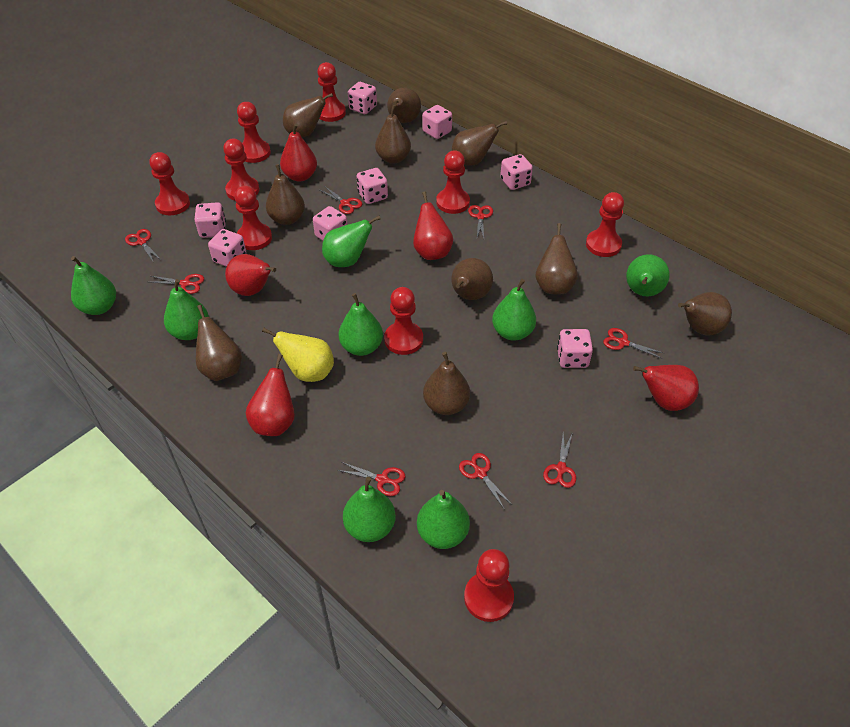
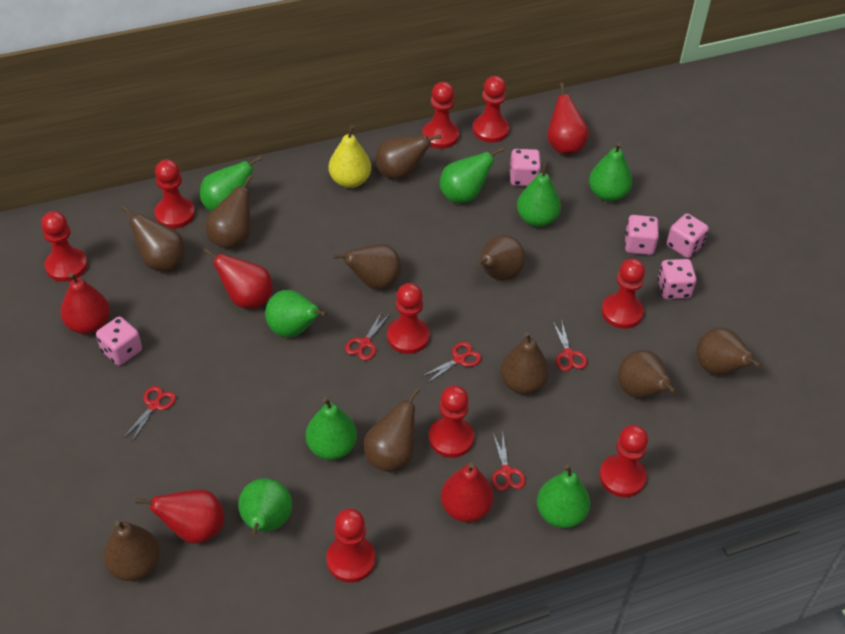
pink dice: 8 -> 5
red scissors: 8 -> 5

